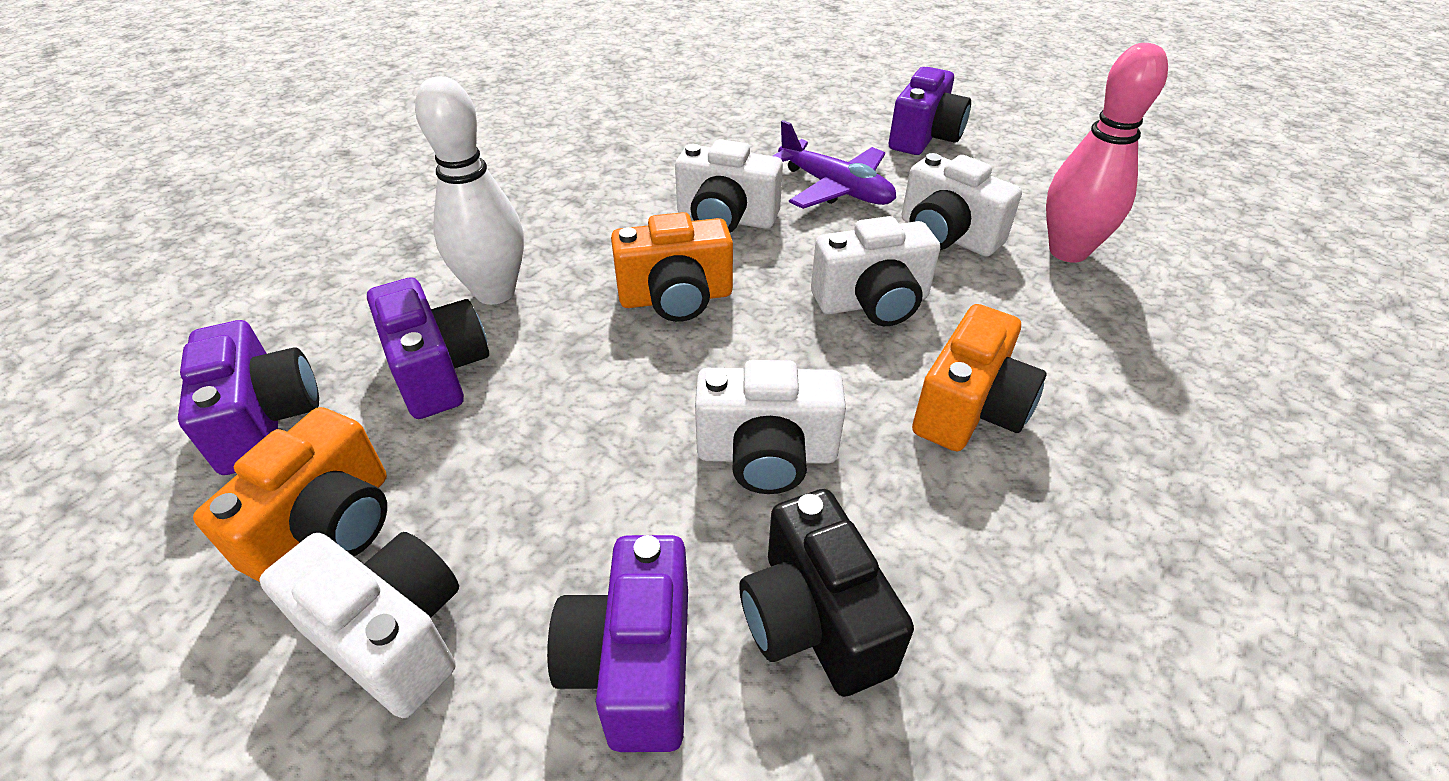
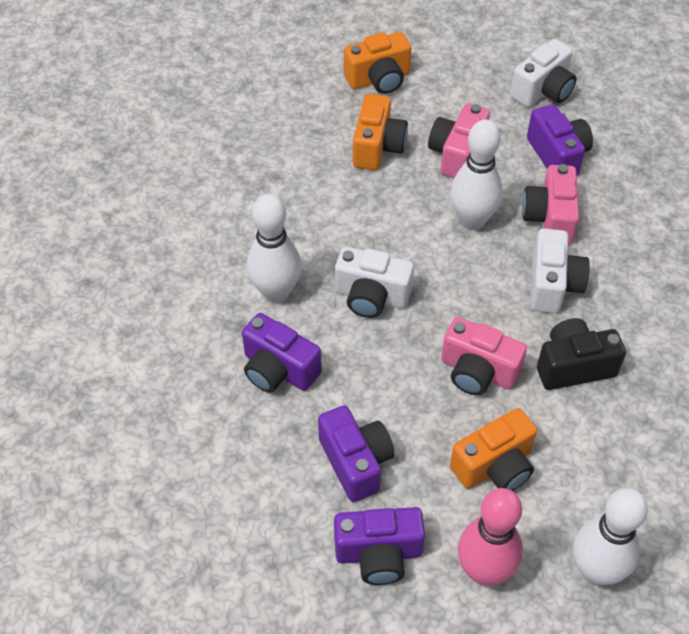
pink camera: 0 -> 3
purple plane: 1 -> 0
white bowling pin: 1 -> 3
white camera: 5 -> 3

